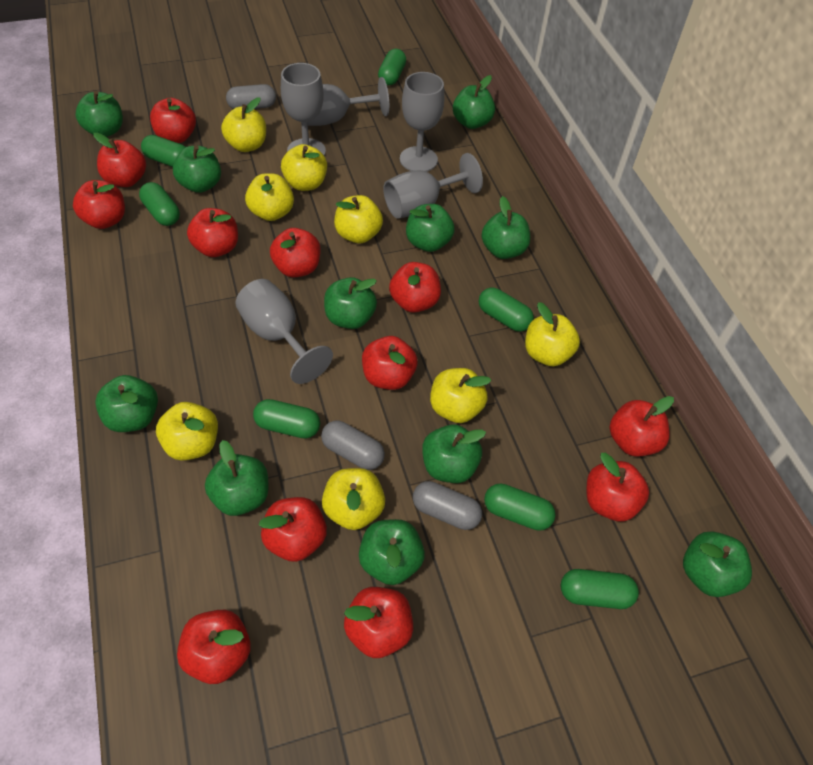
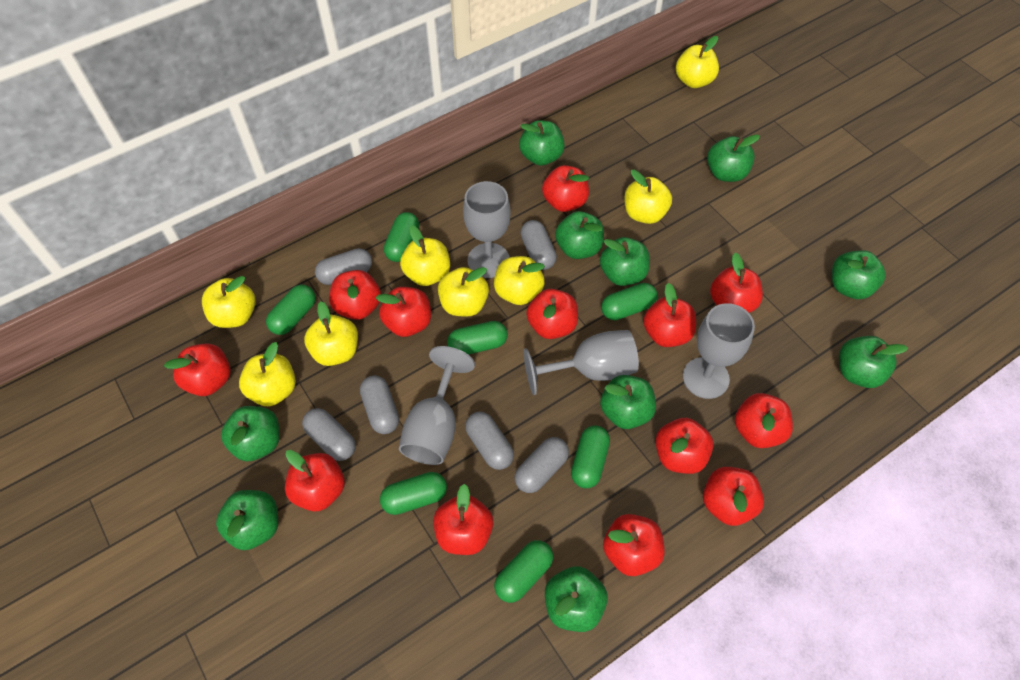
green apple: 11 -> 10
grey capsule: 3 -> 6
grey goblet: 5 -> 4
red apple: 12 -> 13

